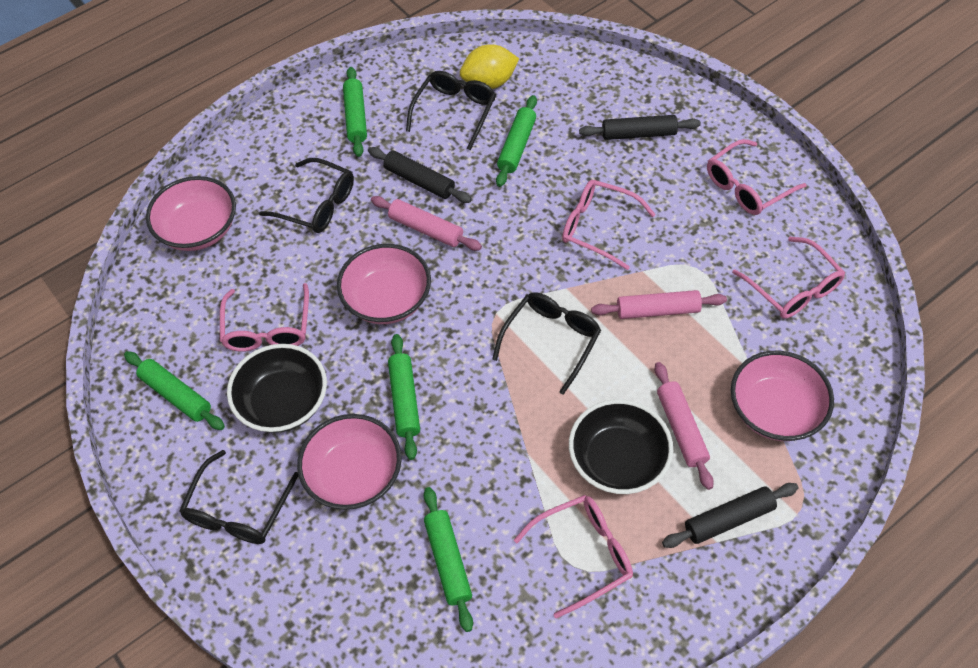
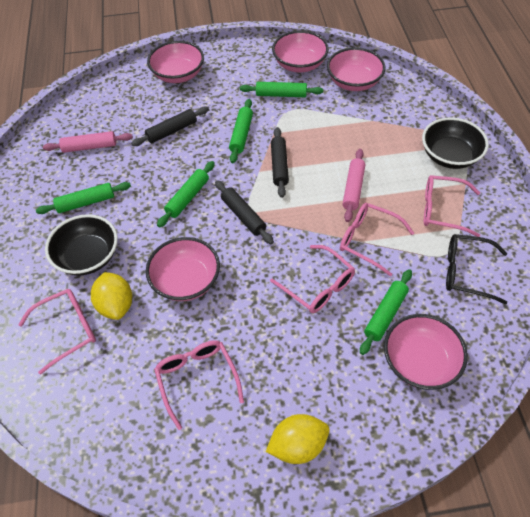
black glasses: 4 -> 1
pink bowl: 4 -> 5
pink rolling pin: 3 -> 2
yellow lemon: 1 -> 2

